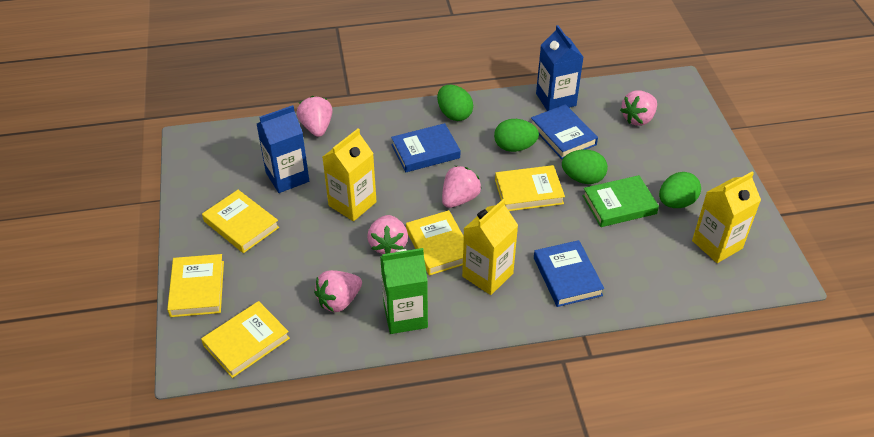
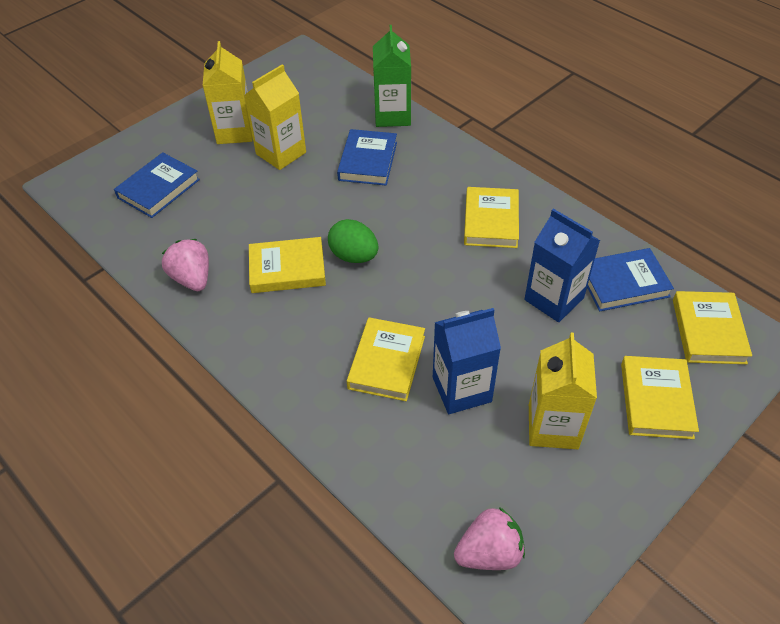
green book: 1 -> 0
green egg: 4 -> 1
pink strawberry: 5 -> 2

